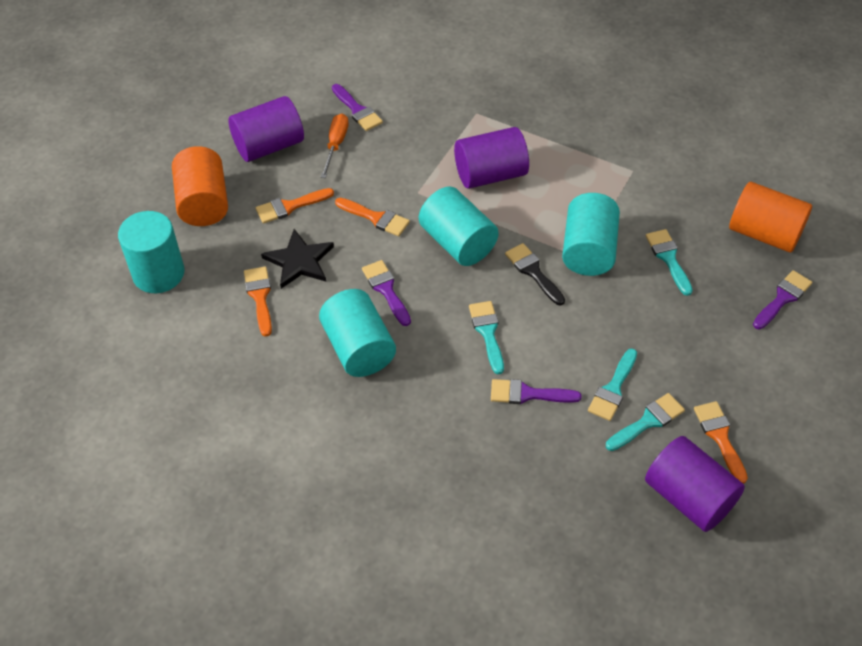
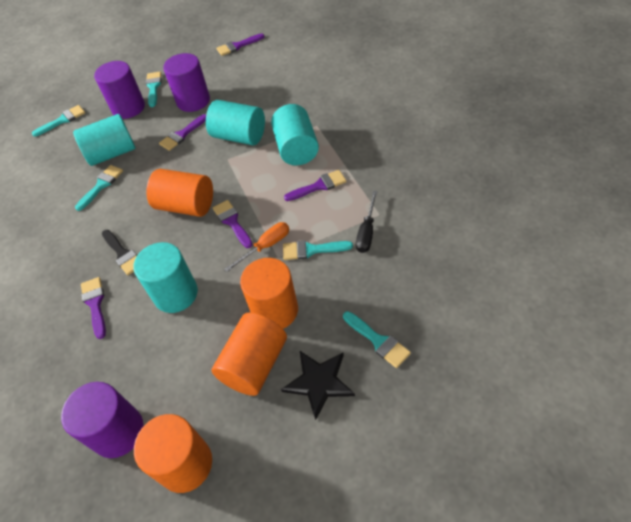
black screwdriver: 0 -> 1
orange brush: 4 -> 0
orange cylinder: 2 -> 4
purple brush: 4 -> 5
turquoise brush: 4 -> 5

